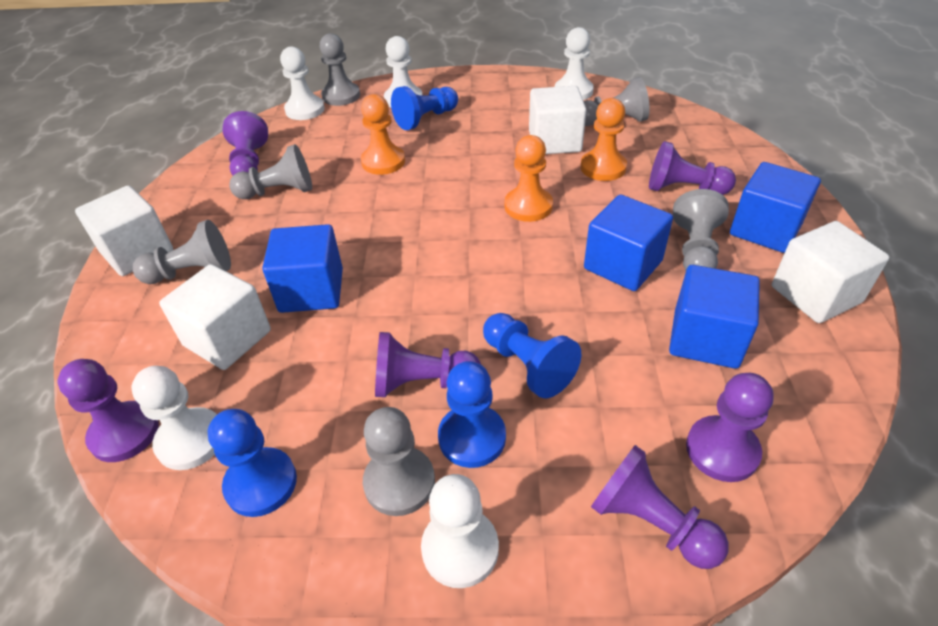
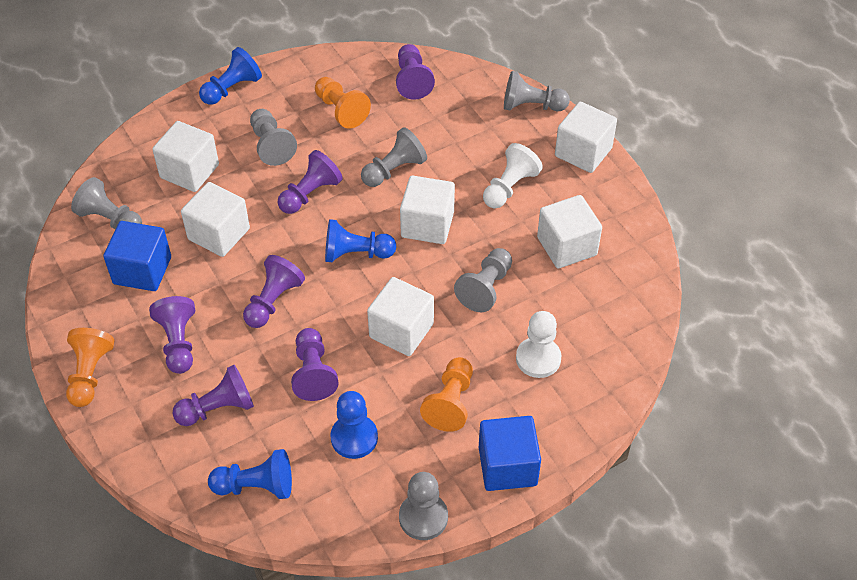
blue cube: 4 -> 2
white cube: 4 -> 6
white pawn: 5 -> 2

